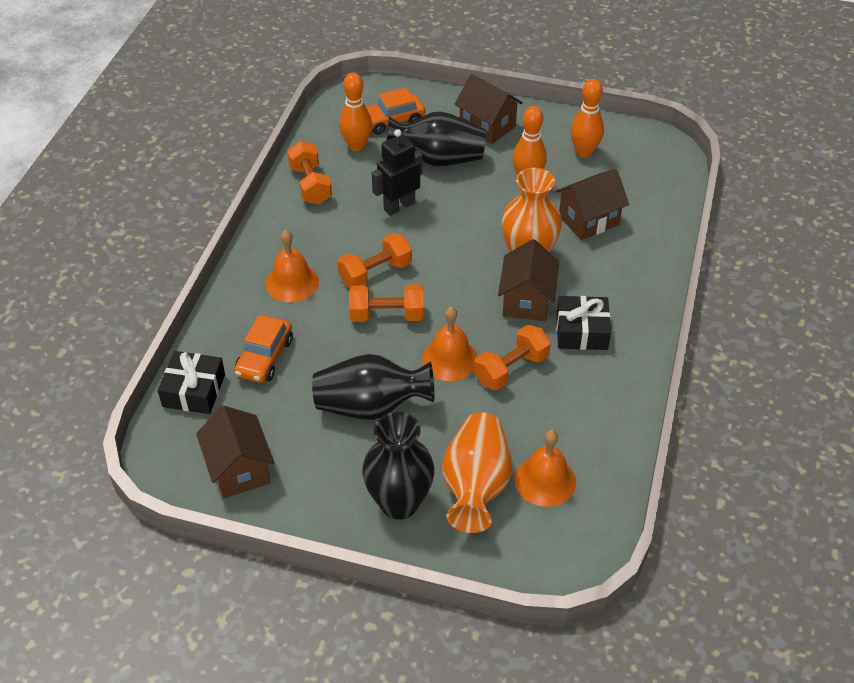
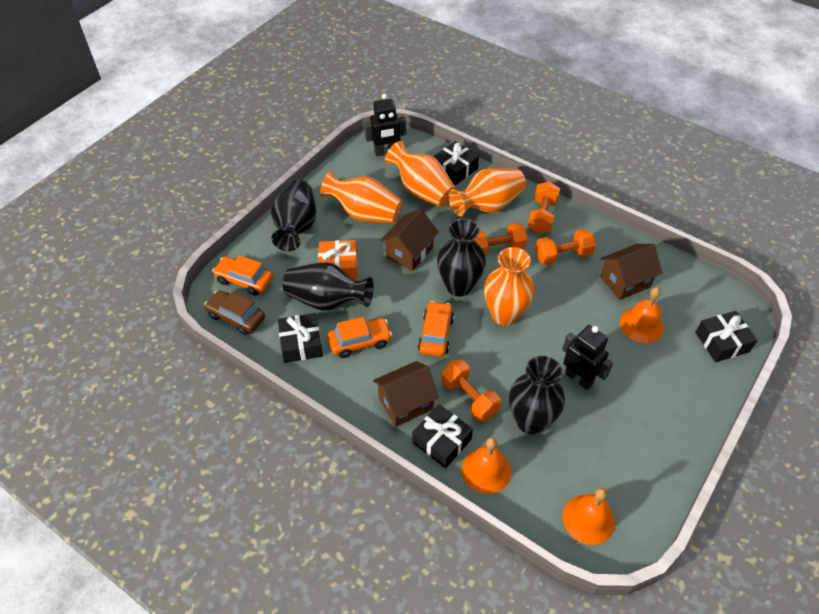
black gift: 2 -> 4
black robot: 1 -> 2
black vase: 3 -> 4
brown car: 0 -> 1
brown house: 4 -> 3
orange bowling pin: 3 -> 0
orange car: 2 -> 3
orange gift: 0 -> 1
orange vase: 2 -> 4

